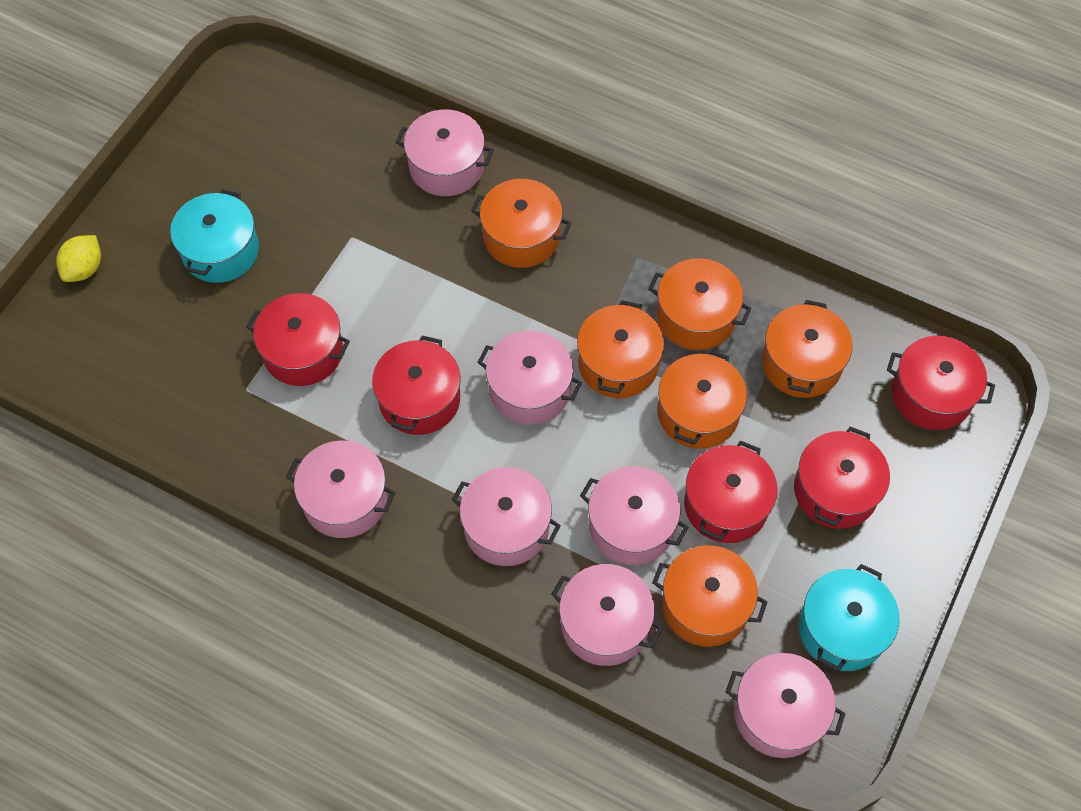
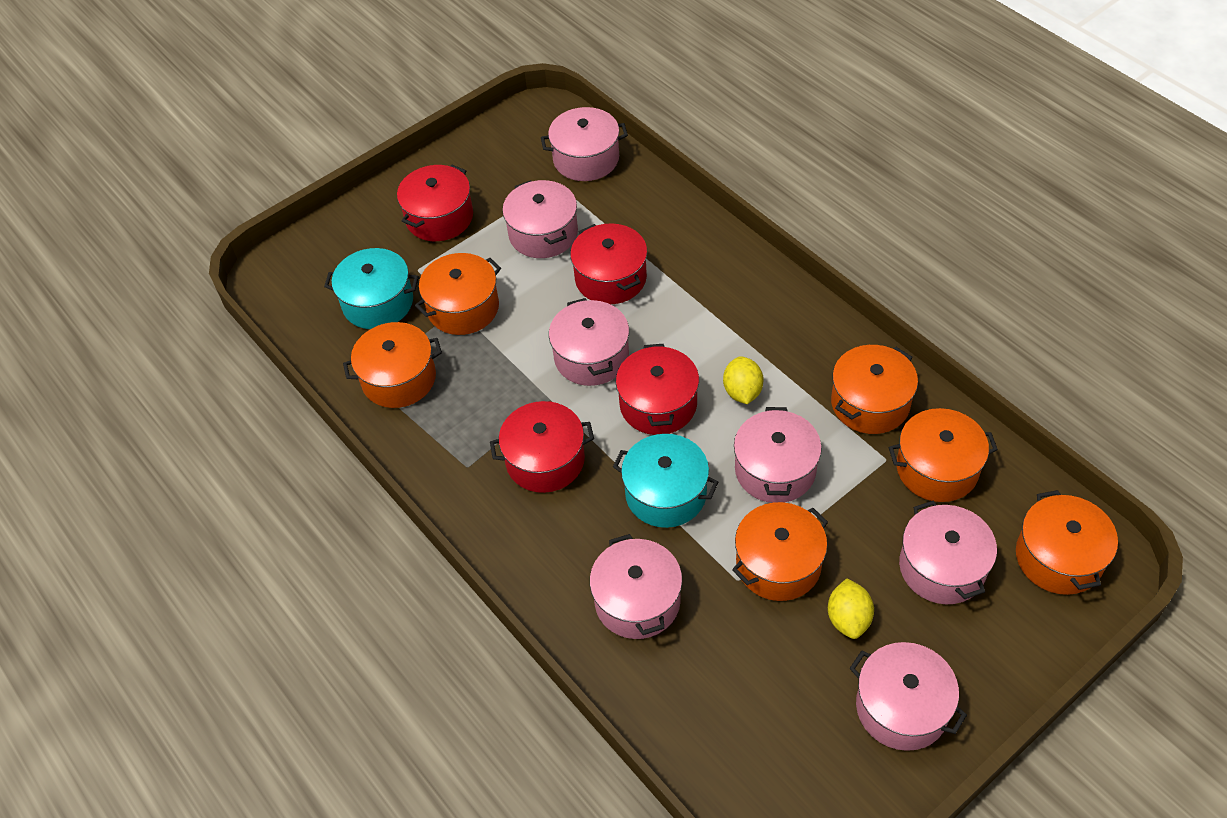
red pot: 5 -> 4
yellow lemon: 1 -> 2

